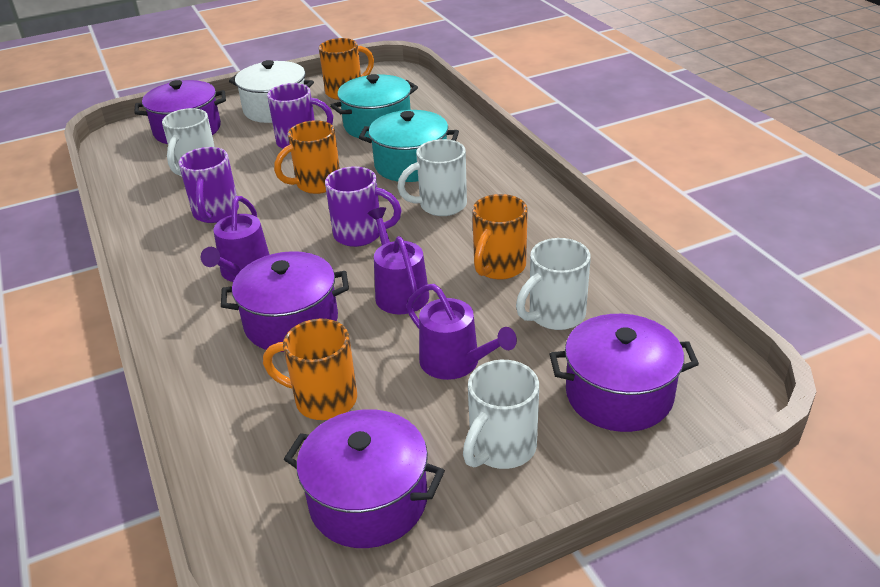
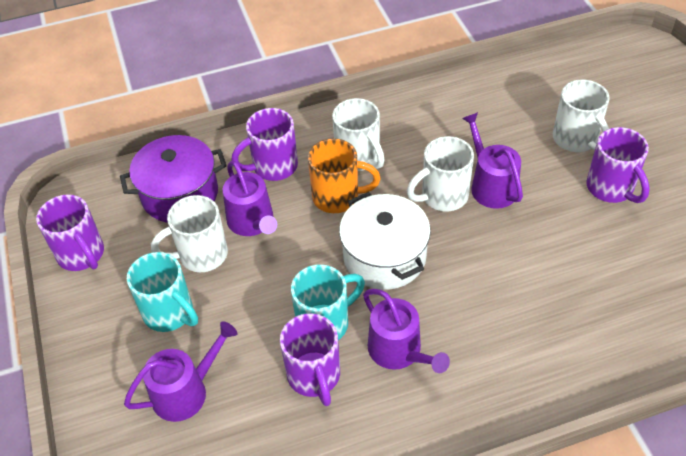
orange mug: 4 -> 1
purple mug: 3 -> 4
purple pot: 4 -> 1
purple watering can: 3 -> 4
turquoise mug: 0 -> 2
turquoise pot: 2 -> 0

